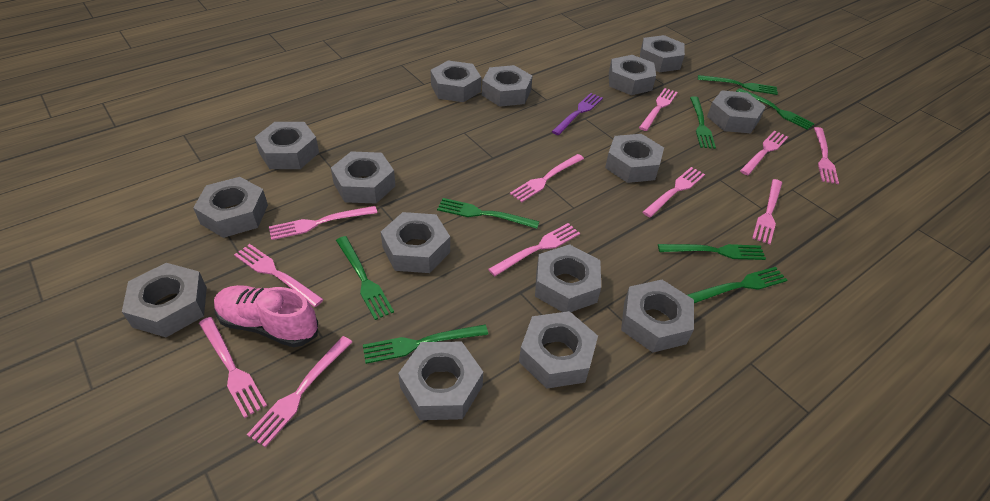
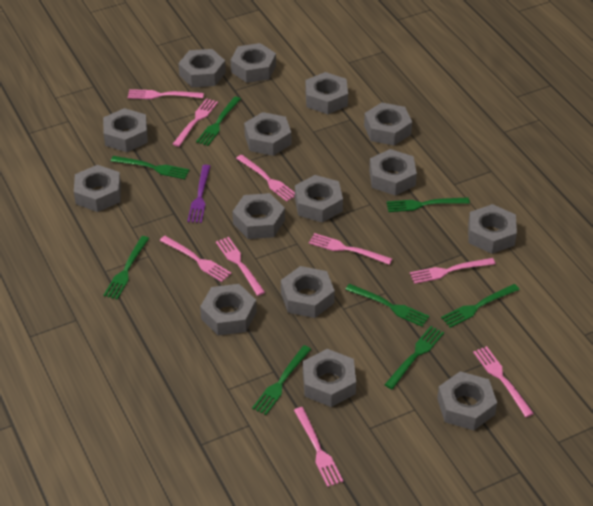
pink fork: 11 -> 9
pink shoe: 1 -> 0

